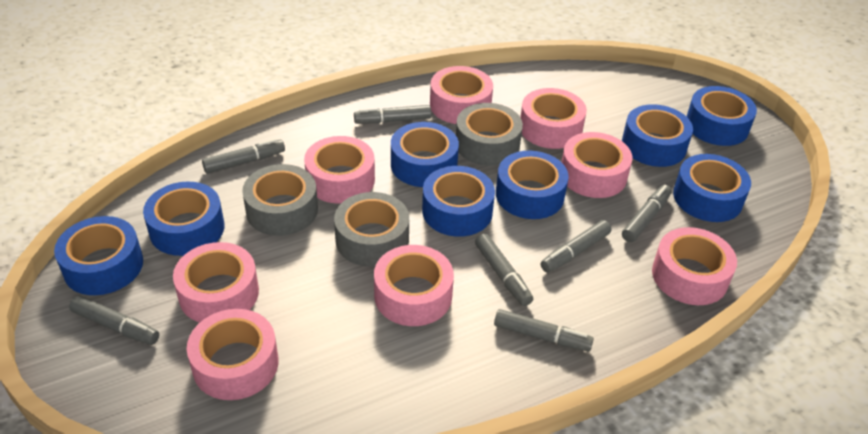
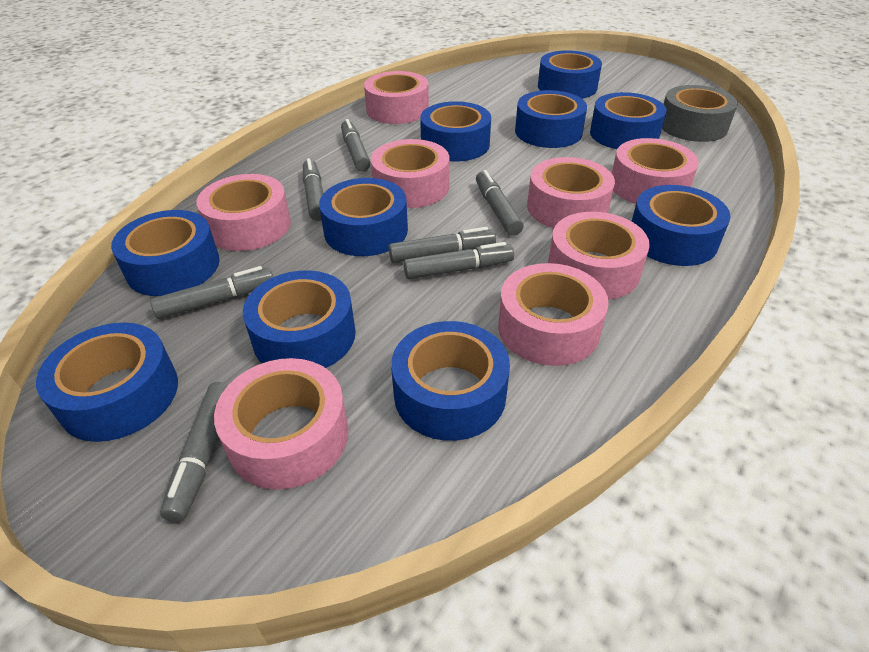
blue tape: 8 -> 10
grey tape: 3 -> 1

